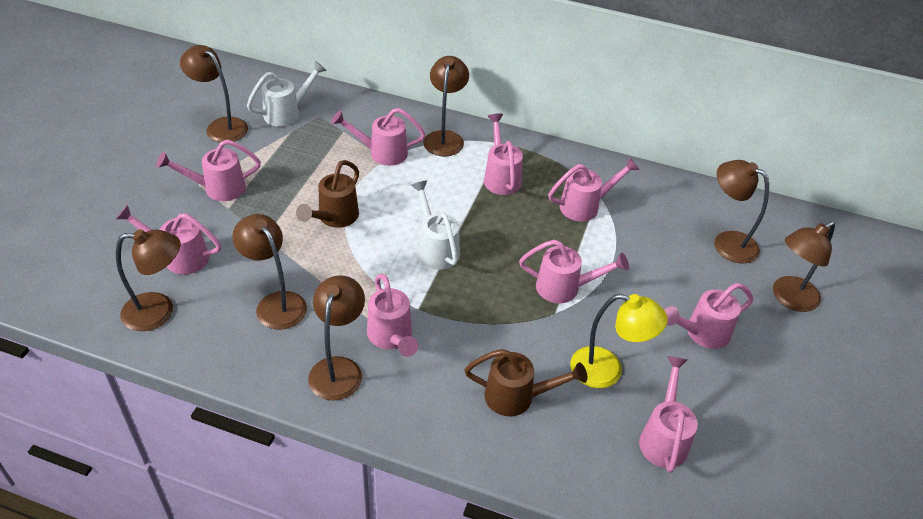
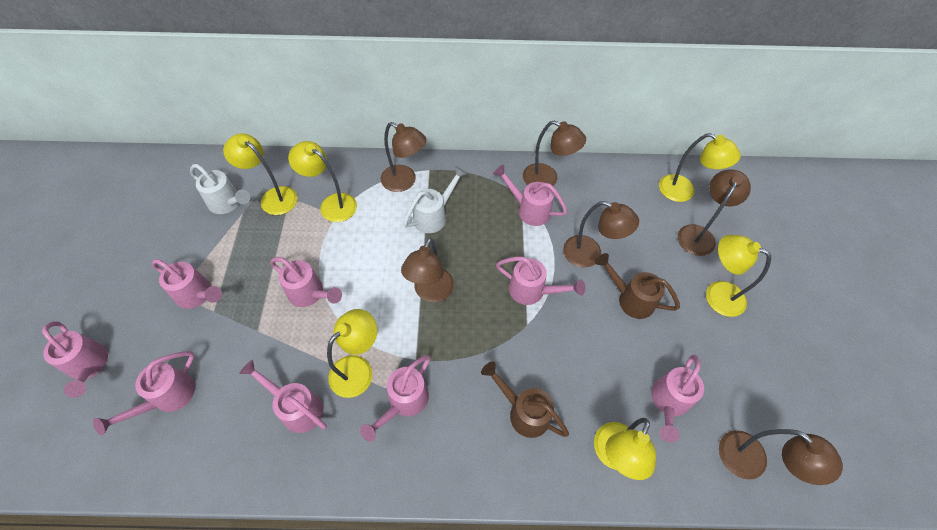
brown lamp: 7 -> 6
yellow lamp: 1 -> 6

